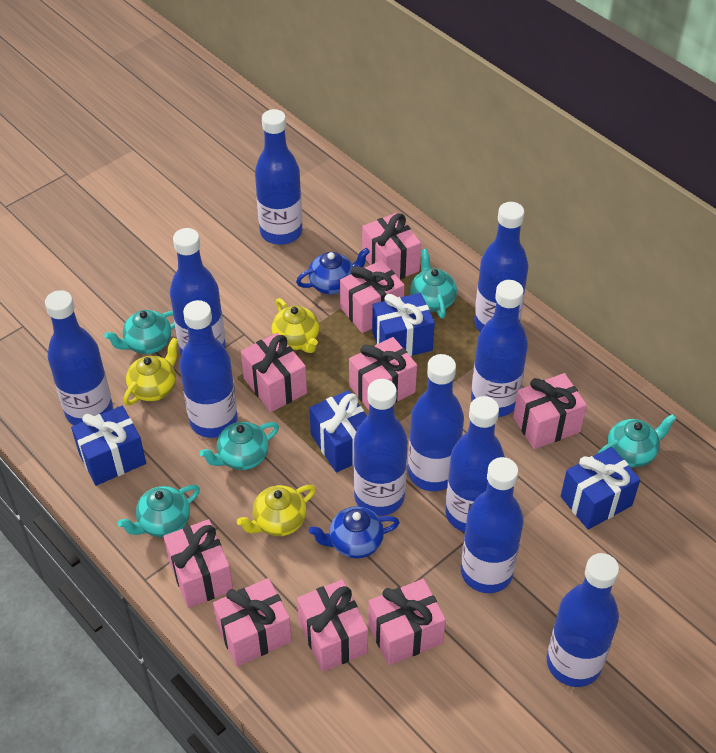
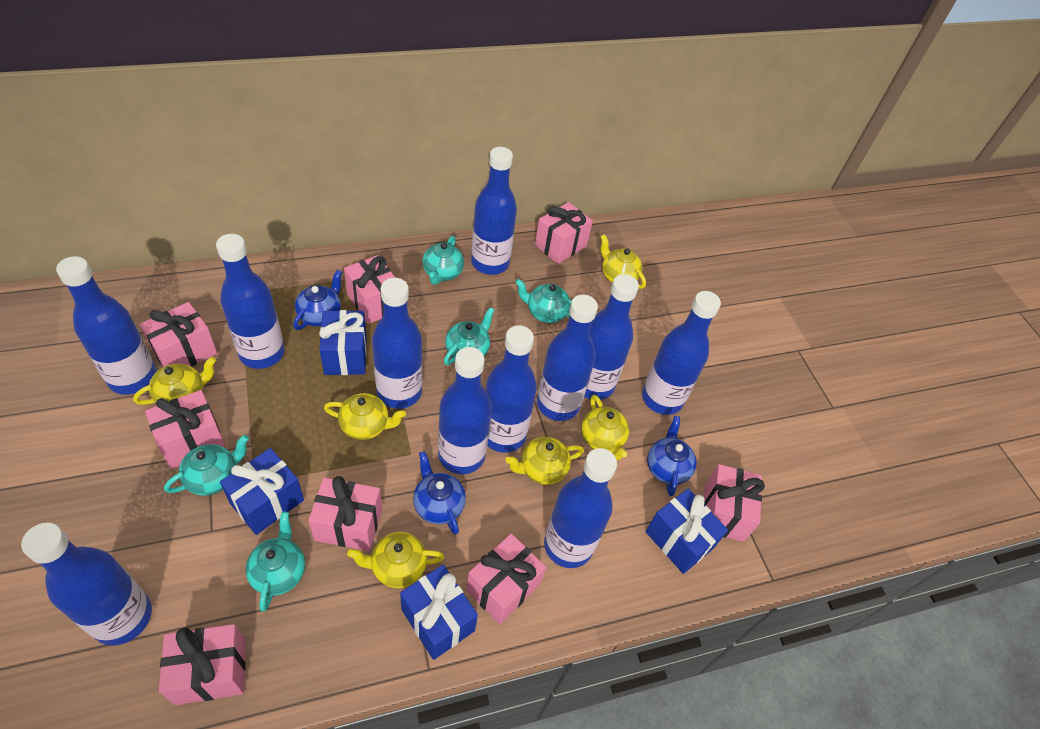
blue teapot: 2 -> 3
pink gift: 9 -> 8
yellow teapot: 3 -> 6

